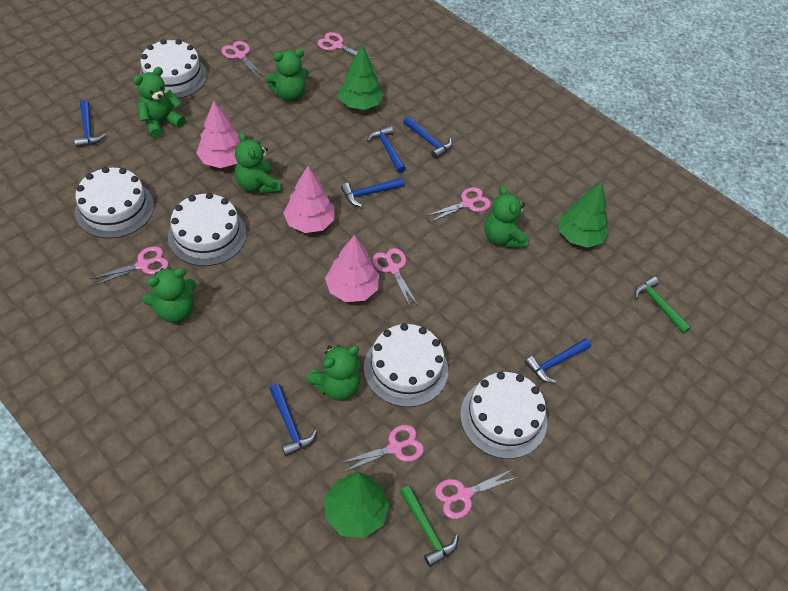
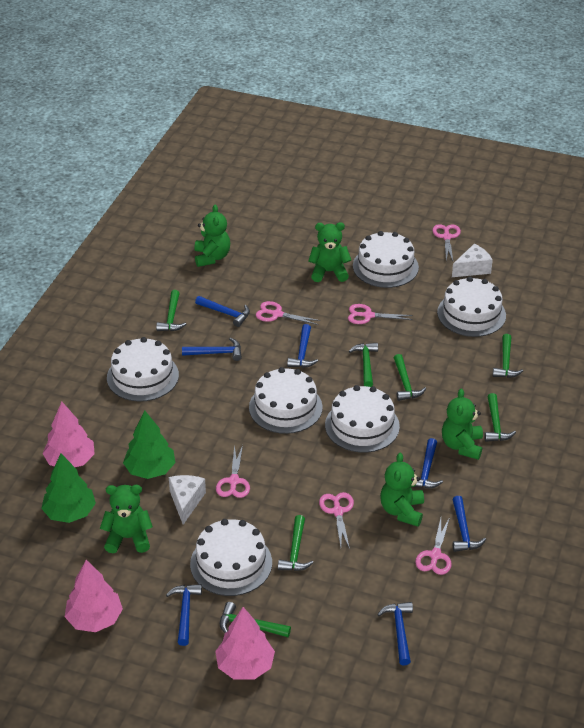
blue hammer: 6 -> 7
green hammer: 2 -> 7
green teddy bear: 6 -> 5
green tree: 3 -> 2
pink scissors: 7 -> 6
white cake: 5 -> 6
white cheese: 0 -> 2

